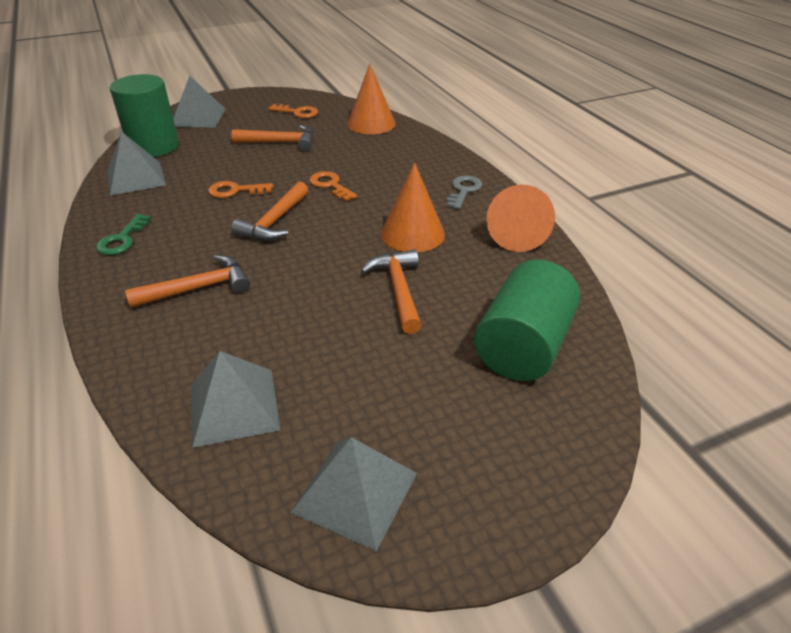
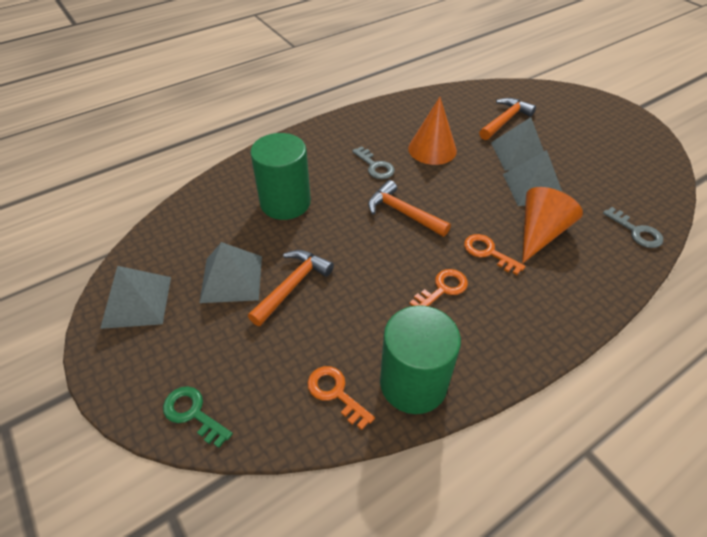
grey key: 1 -> 2
orange cone: 3 -> 2
orange hammer: 4 -> 3

